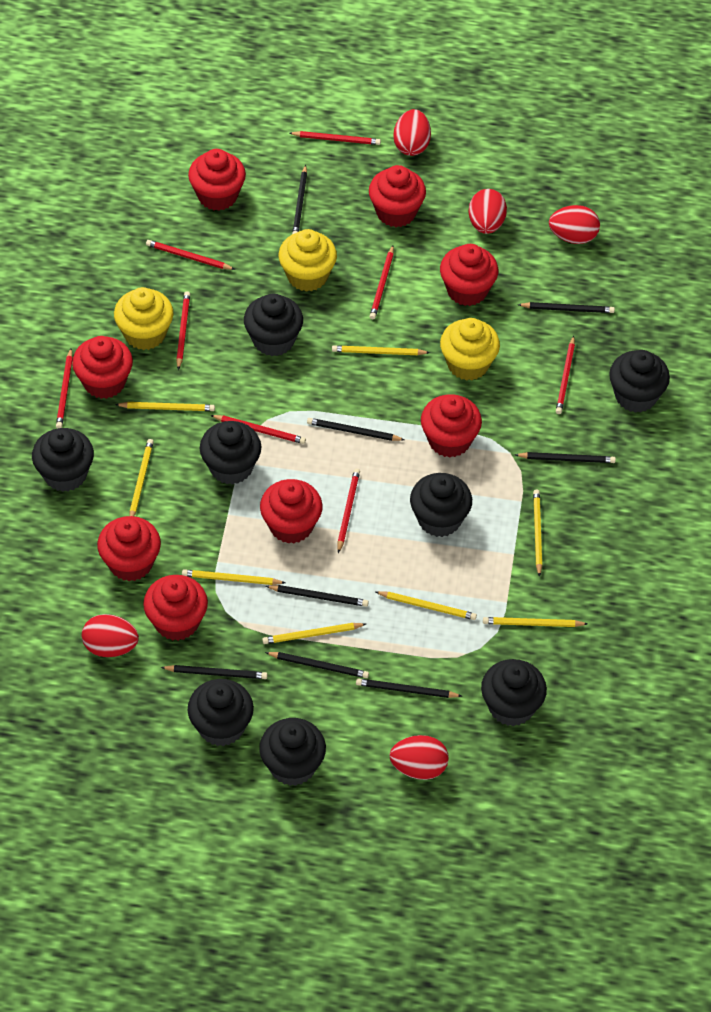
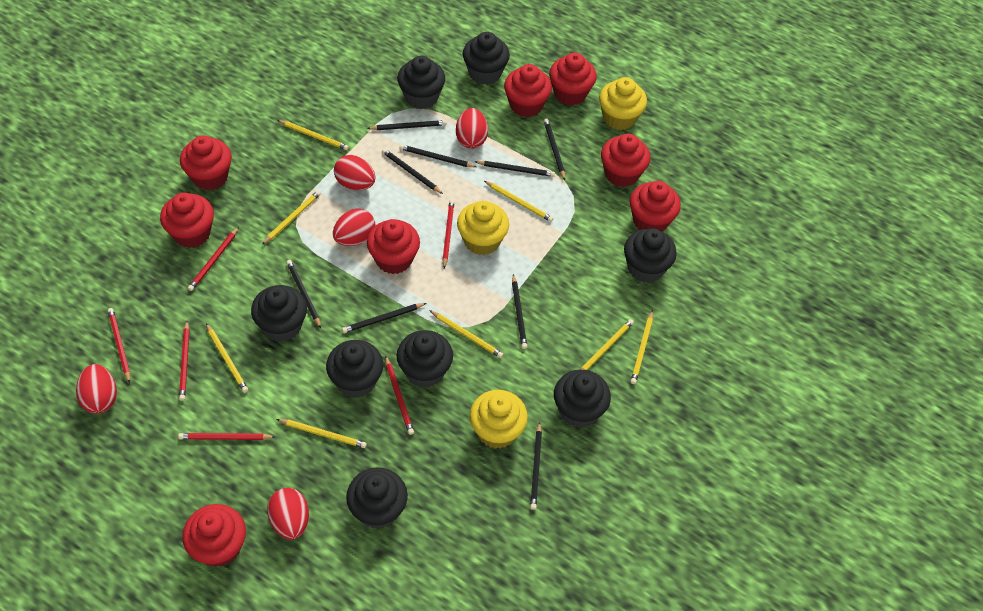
black pencil: 8 -> 9
red pencil: 8 -> 6

